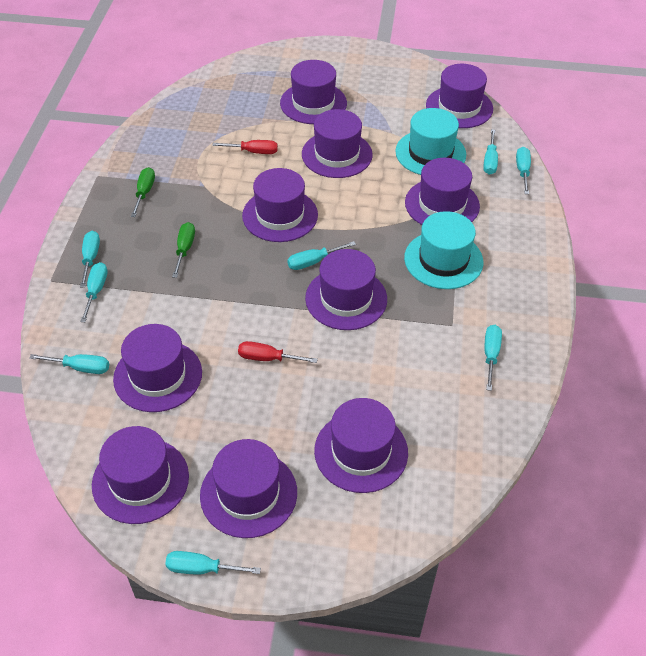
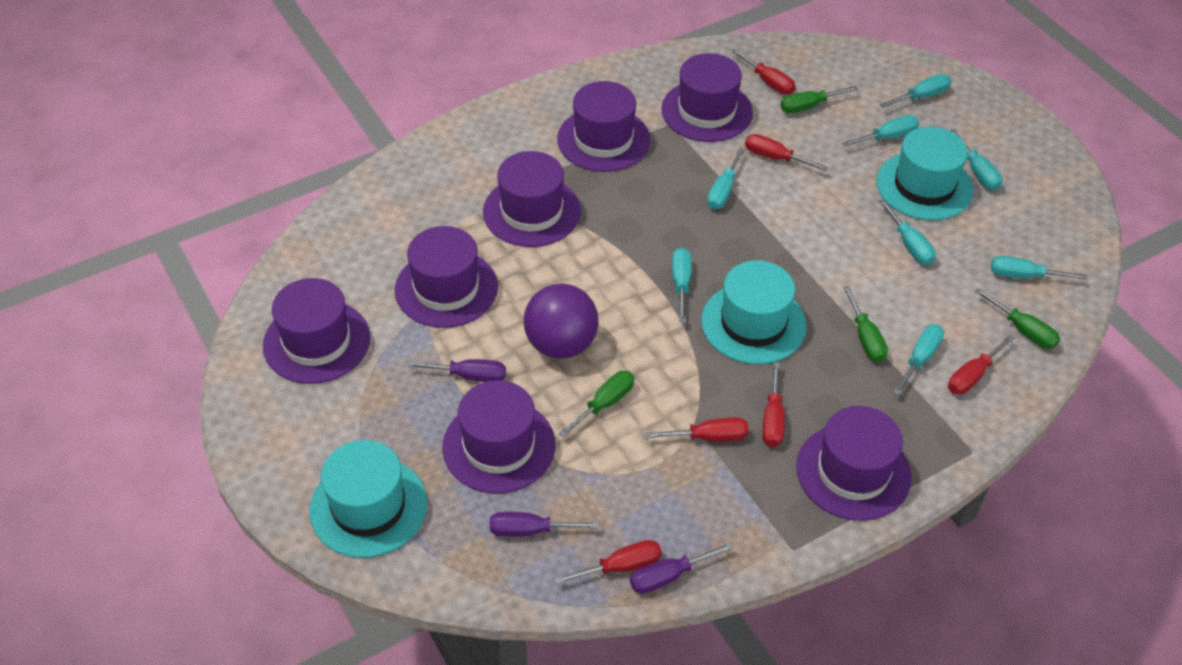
green screwdriver: 2 -> 4
purple ball: 0 -> 1
purple hat: 10 -> 7
purple screwdriver: 0 -> 3
red screwdriver: 2 -> 6
turquoise hat: 2 -> 3

